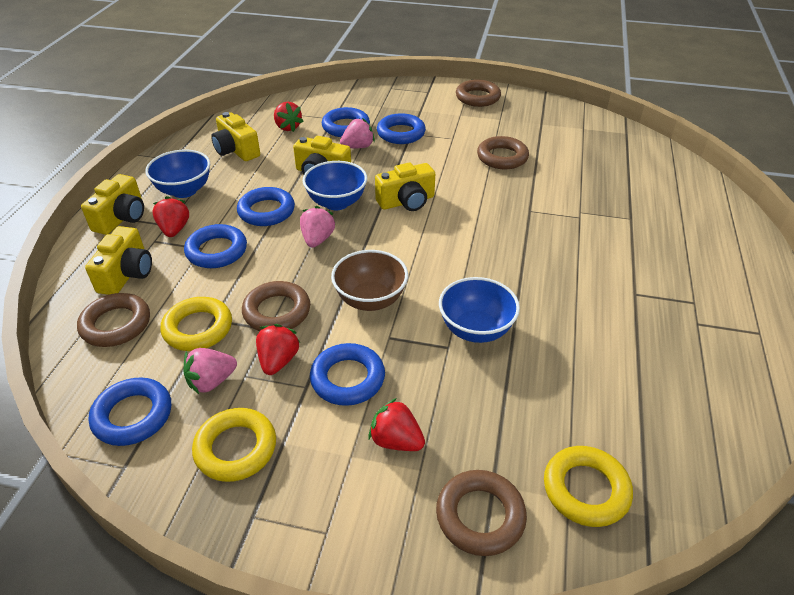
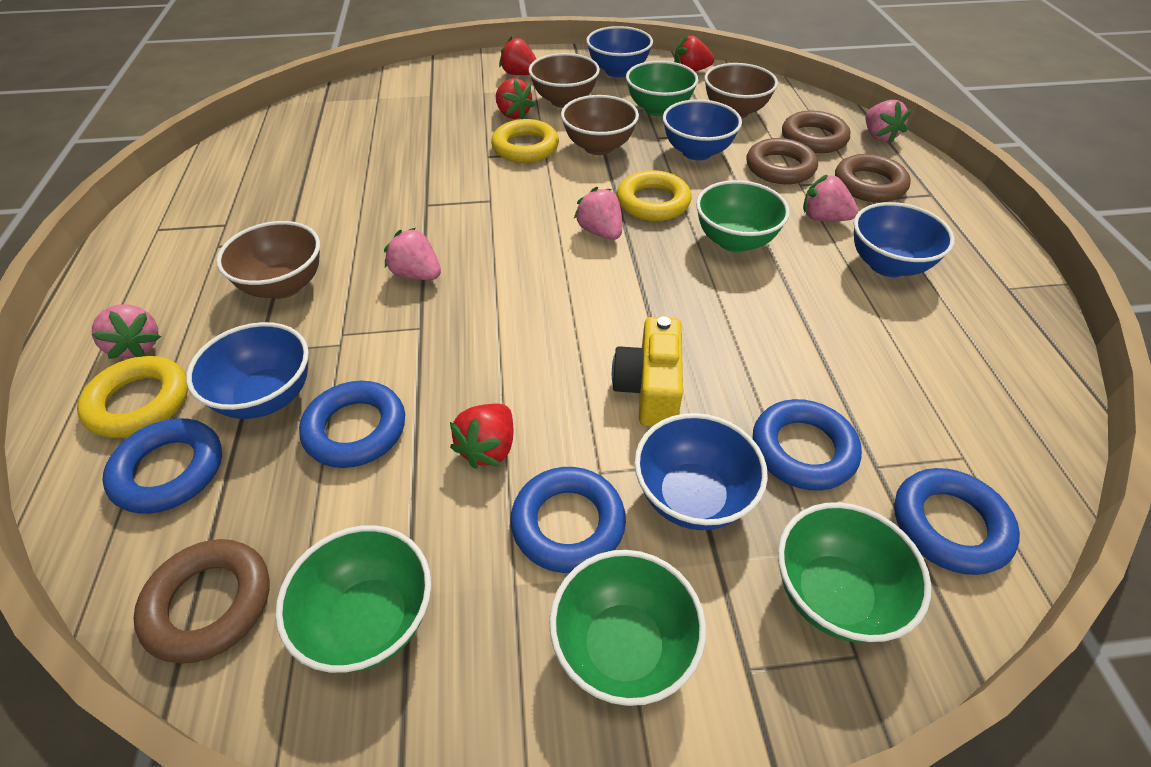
blue bowl: 3 -> 5
blue ring: 6 -> 5
brown bowl: 1 -> 4
brown ring: 5 -> 4
green bowl: 0 -> 5
pink strawberry: 3 -> 5
yellow camera: 5 -> 1

